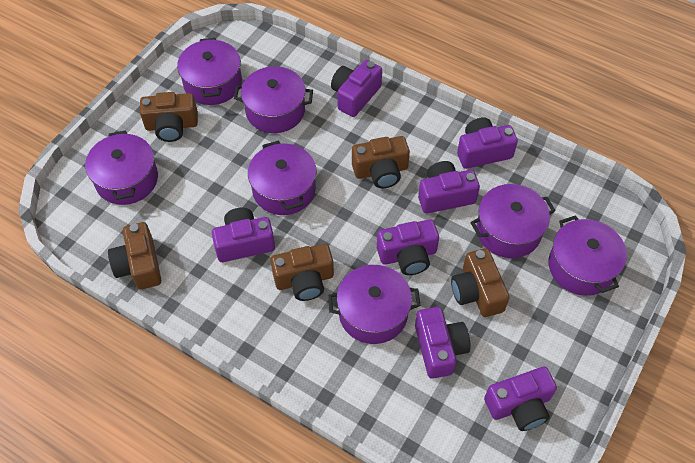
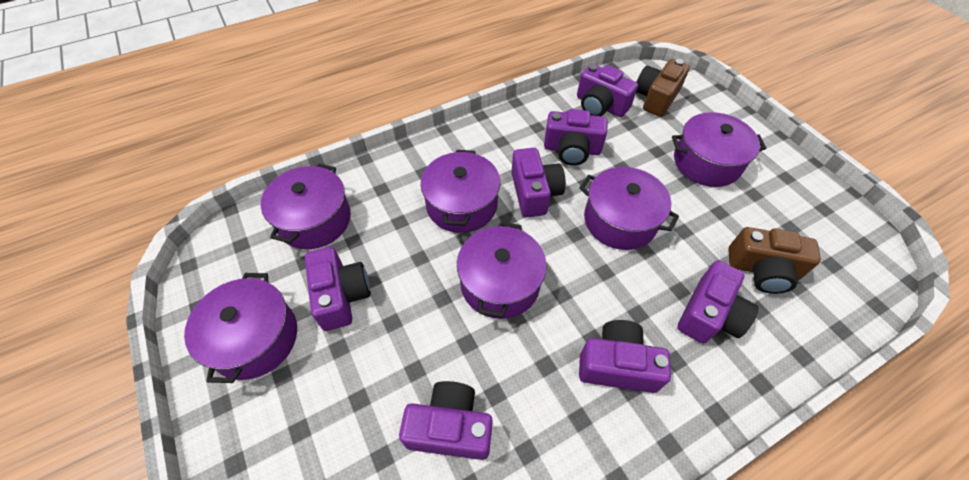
brown camera: 5 -> 2
purple pot: 7 -> 6

